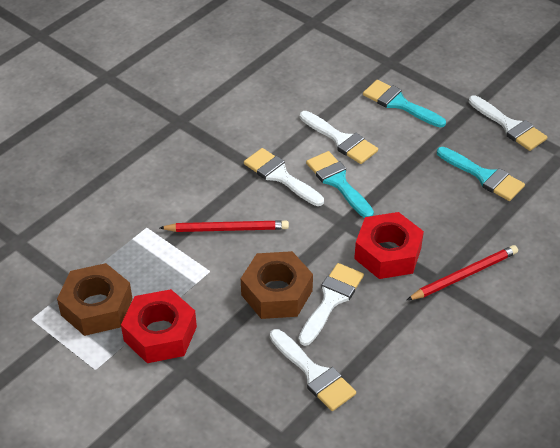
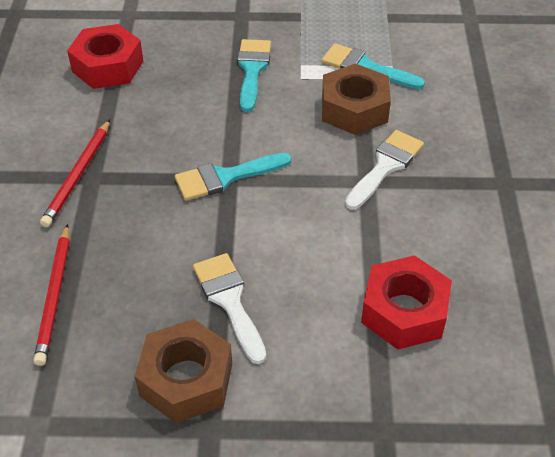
white brush: 5 -> 2

